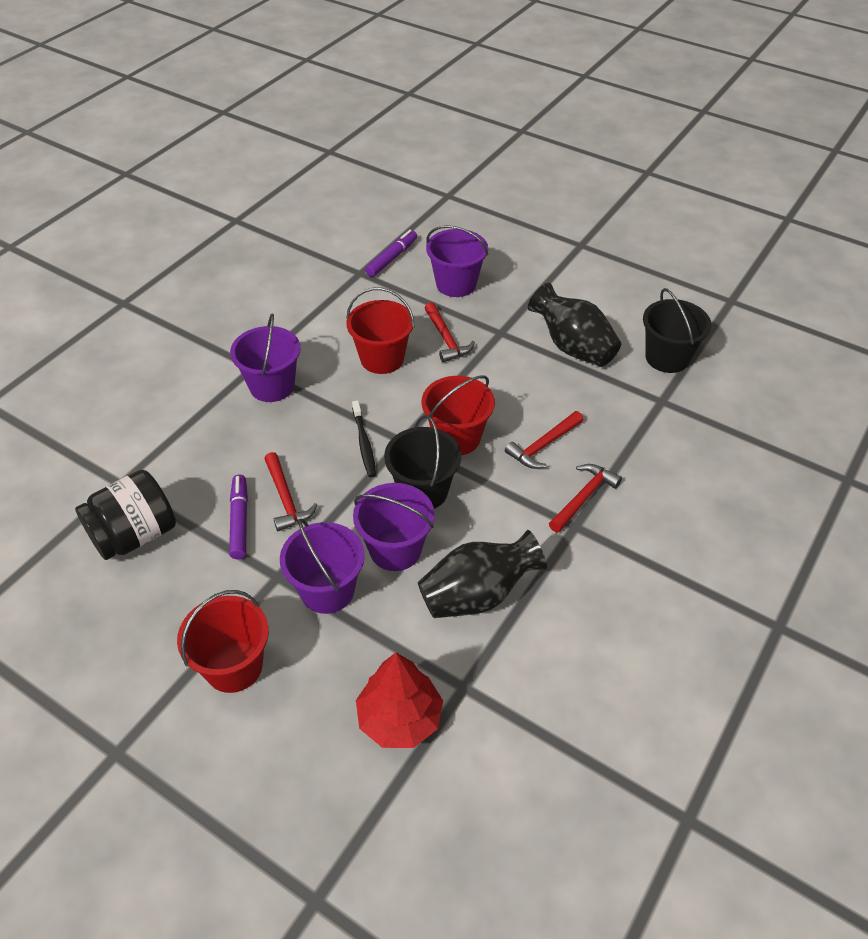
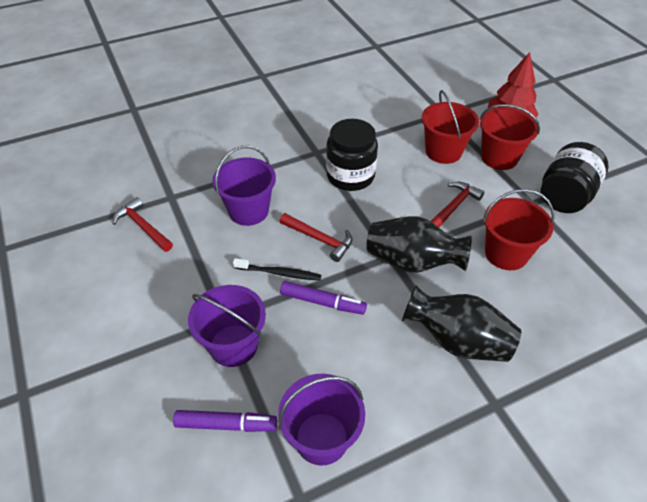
black bucket: 2 -> 0
black jar: 1 -> 2
purple bucket: 4 -> 3
red hammer: 4 -> 3

